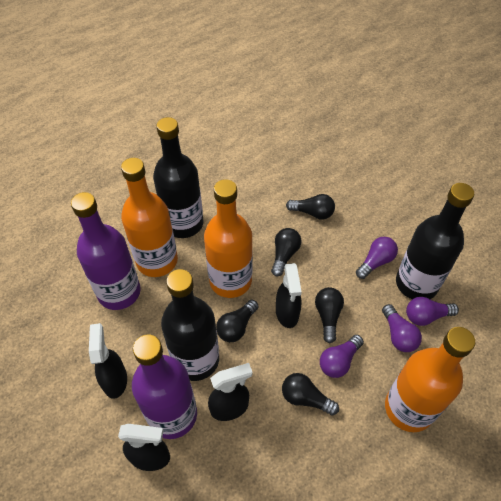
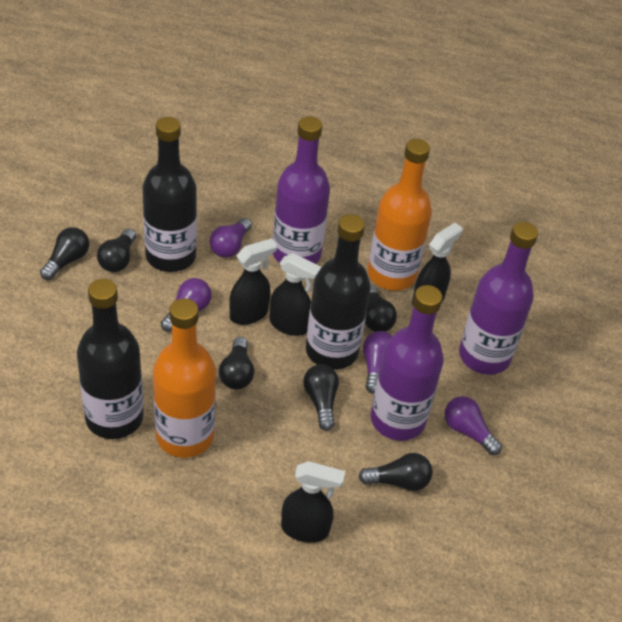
black light bulb: 5 -> 6
orange bottle: 3 -> 2
purple bottle: 2 -> 3

